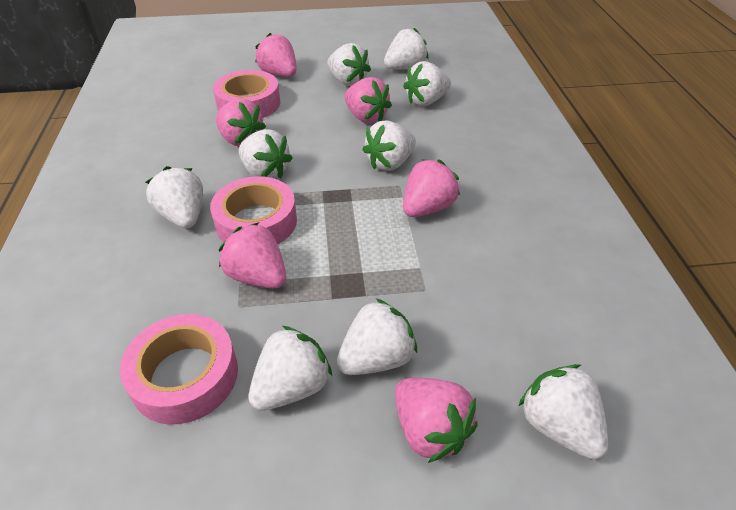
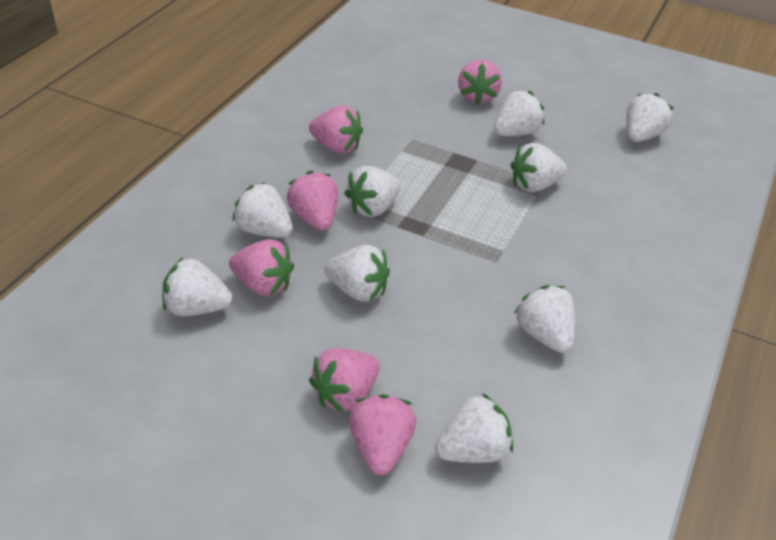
pink tape: 3 -> 0

